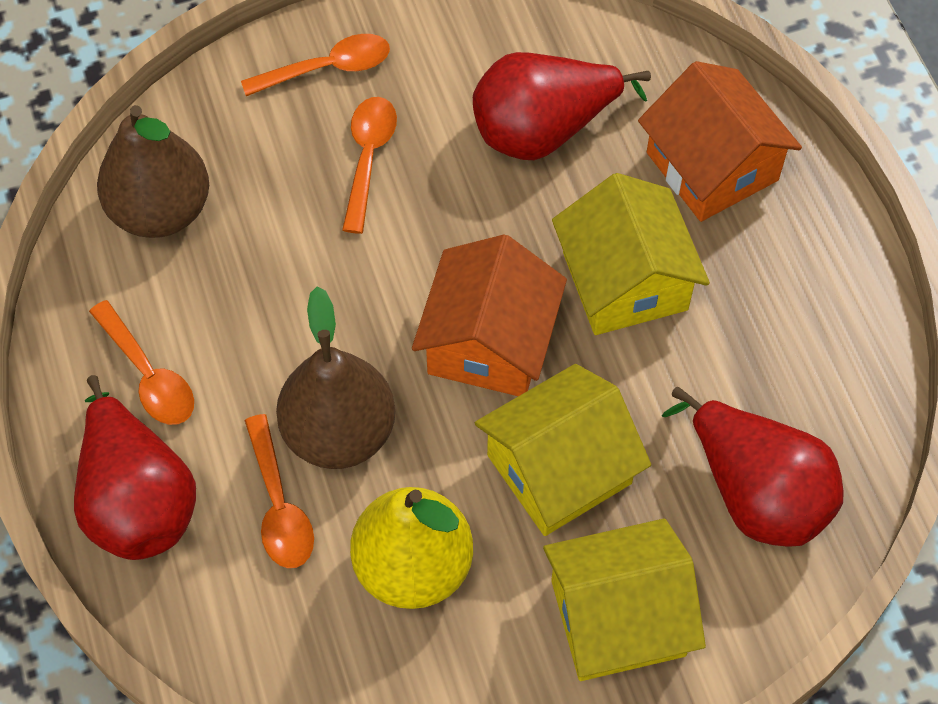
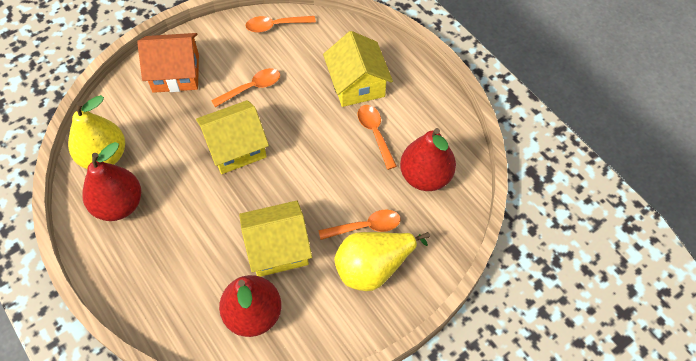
brown pear: 2 -> 0
orange house: 2 -> 1
yellow pear: 1 -> 2

